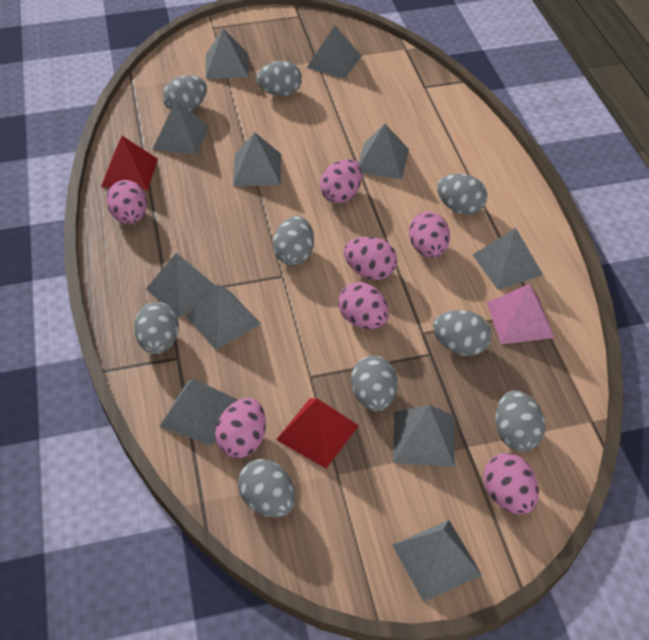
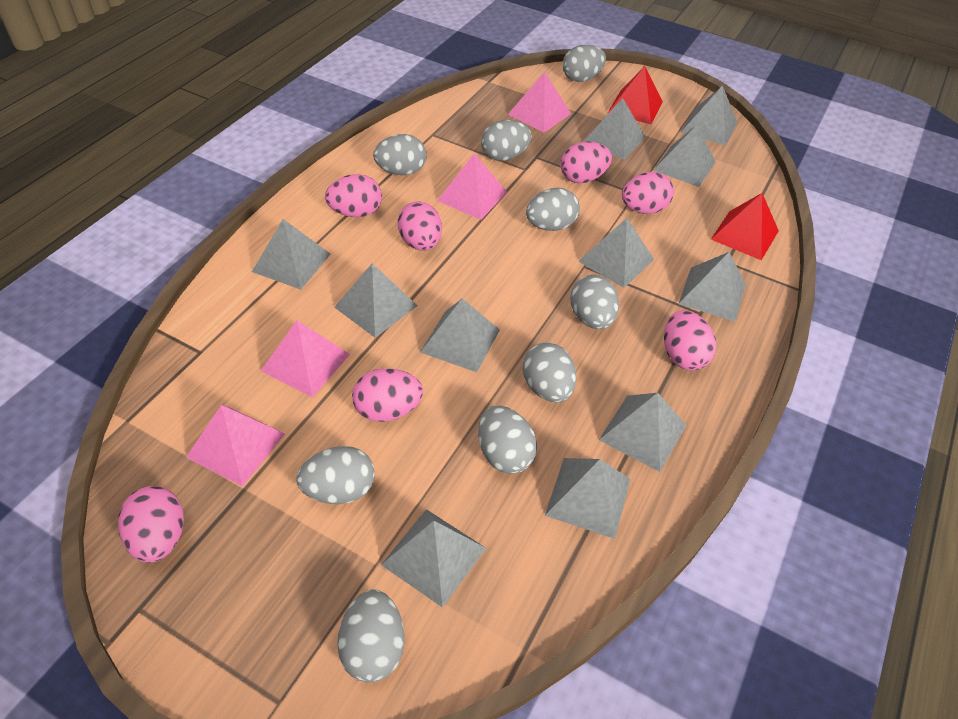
pink pyramid: 1 -> 4

